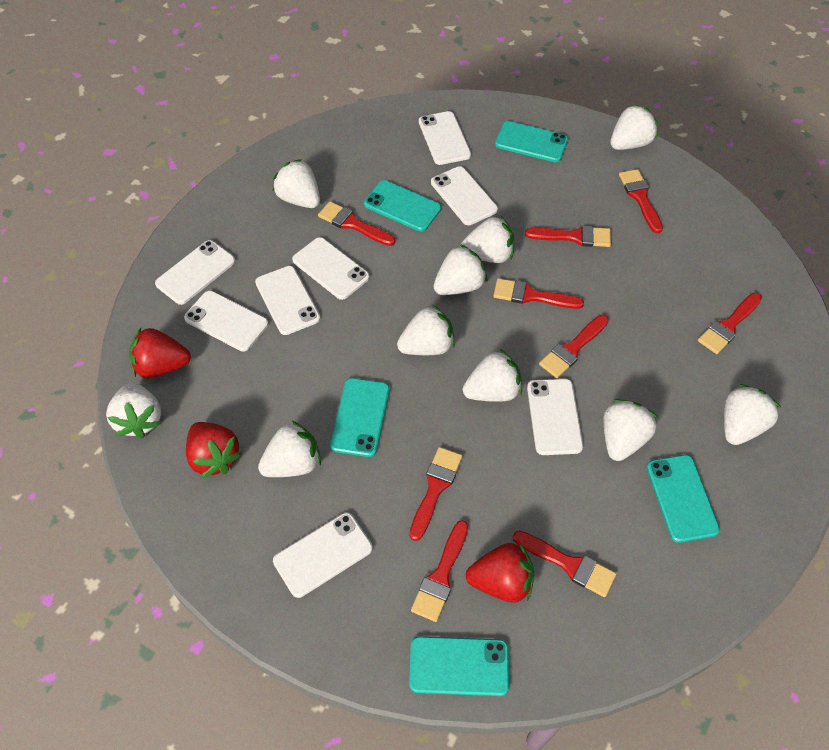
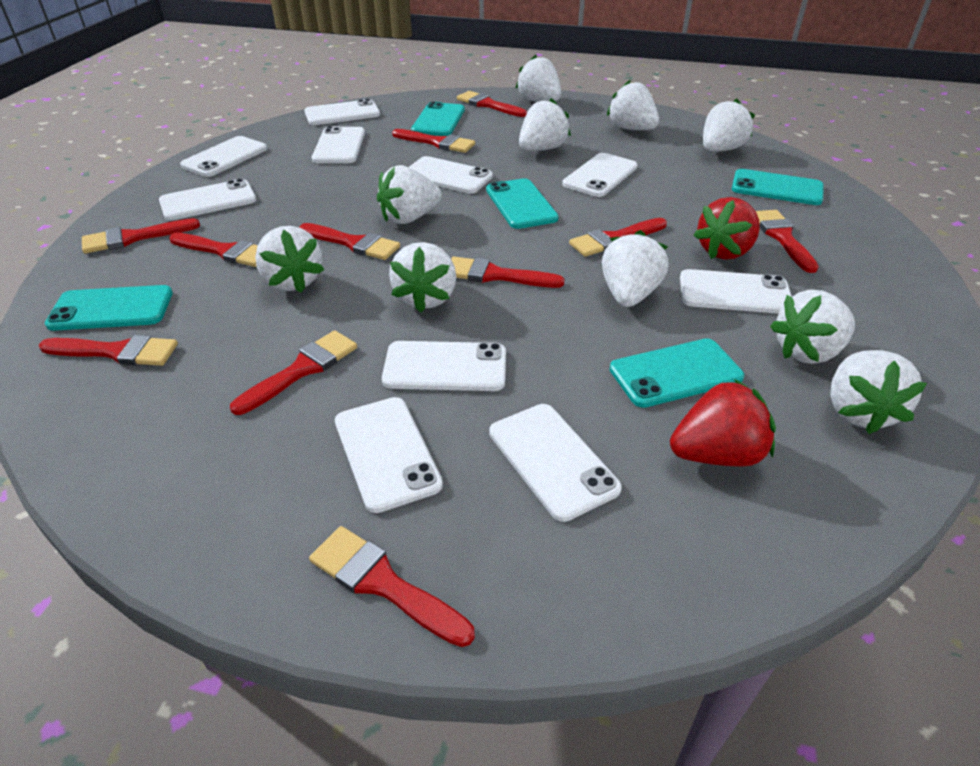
red brush: 9 -> 11
red strawberry: 3 -> 2
white phone: 8 -> 10

